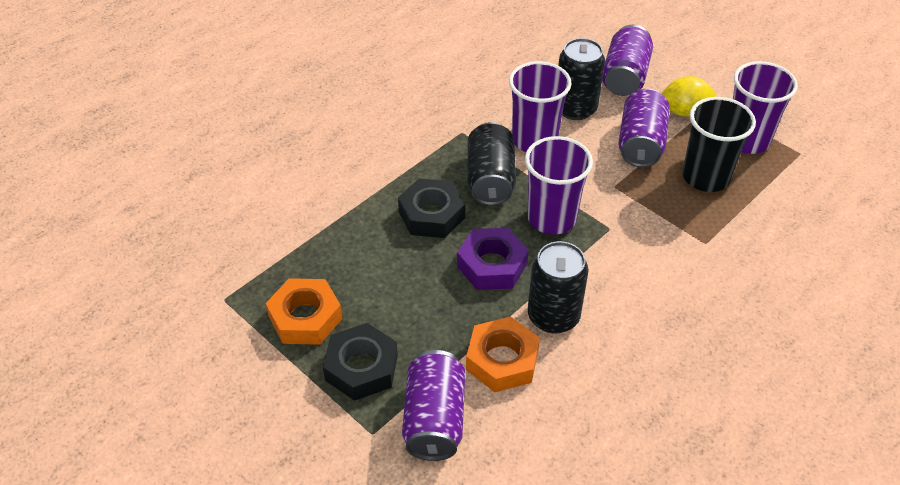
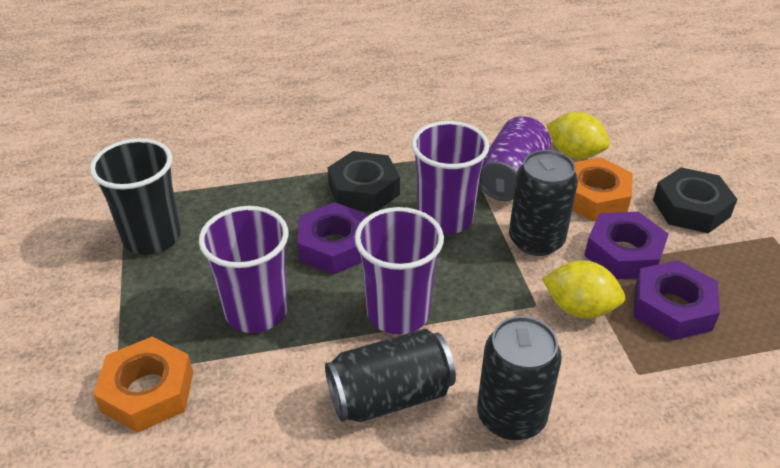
purple can: 3 -> 1
purple nut: 1 -> 3
yellow lemon: 1 -> 2

